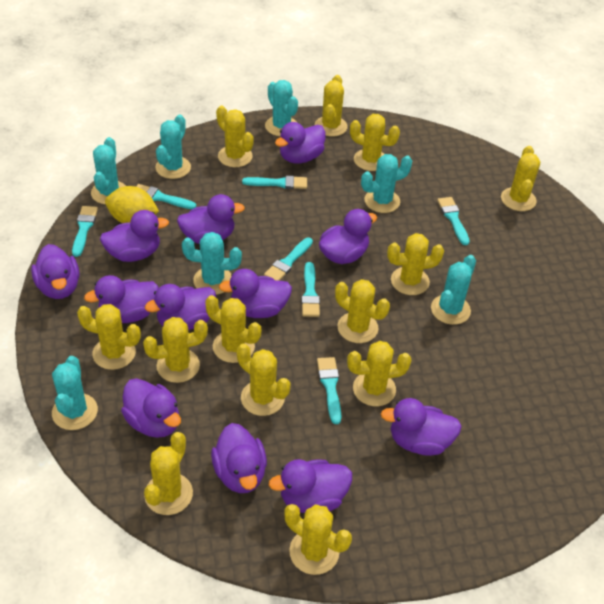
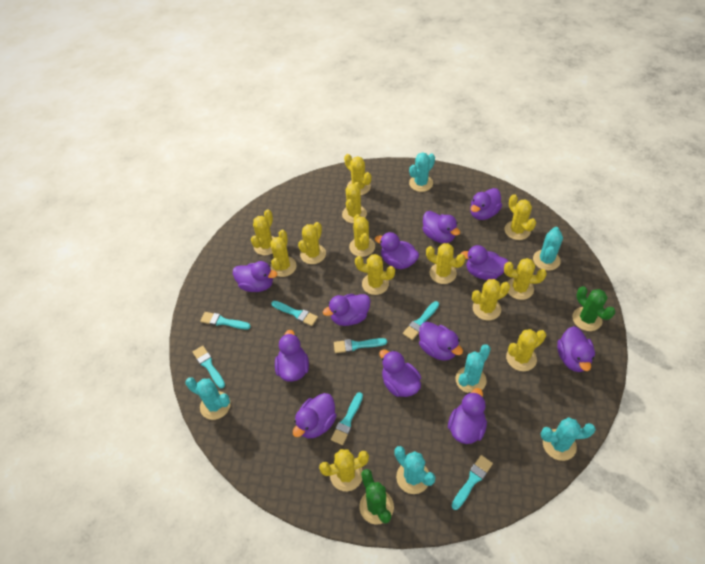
green cactus: 0 -> 2
turquoise cactus: 7 -> 6
yellow lemon: 1 -> 0

